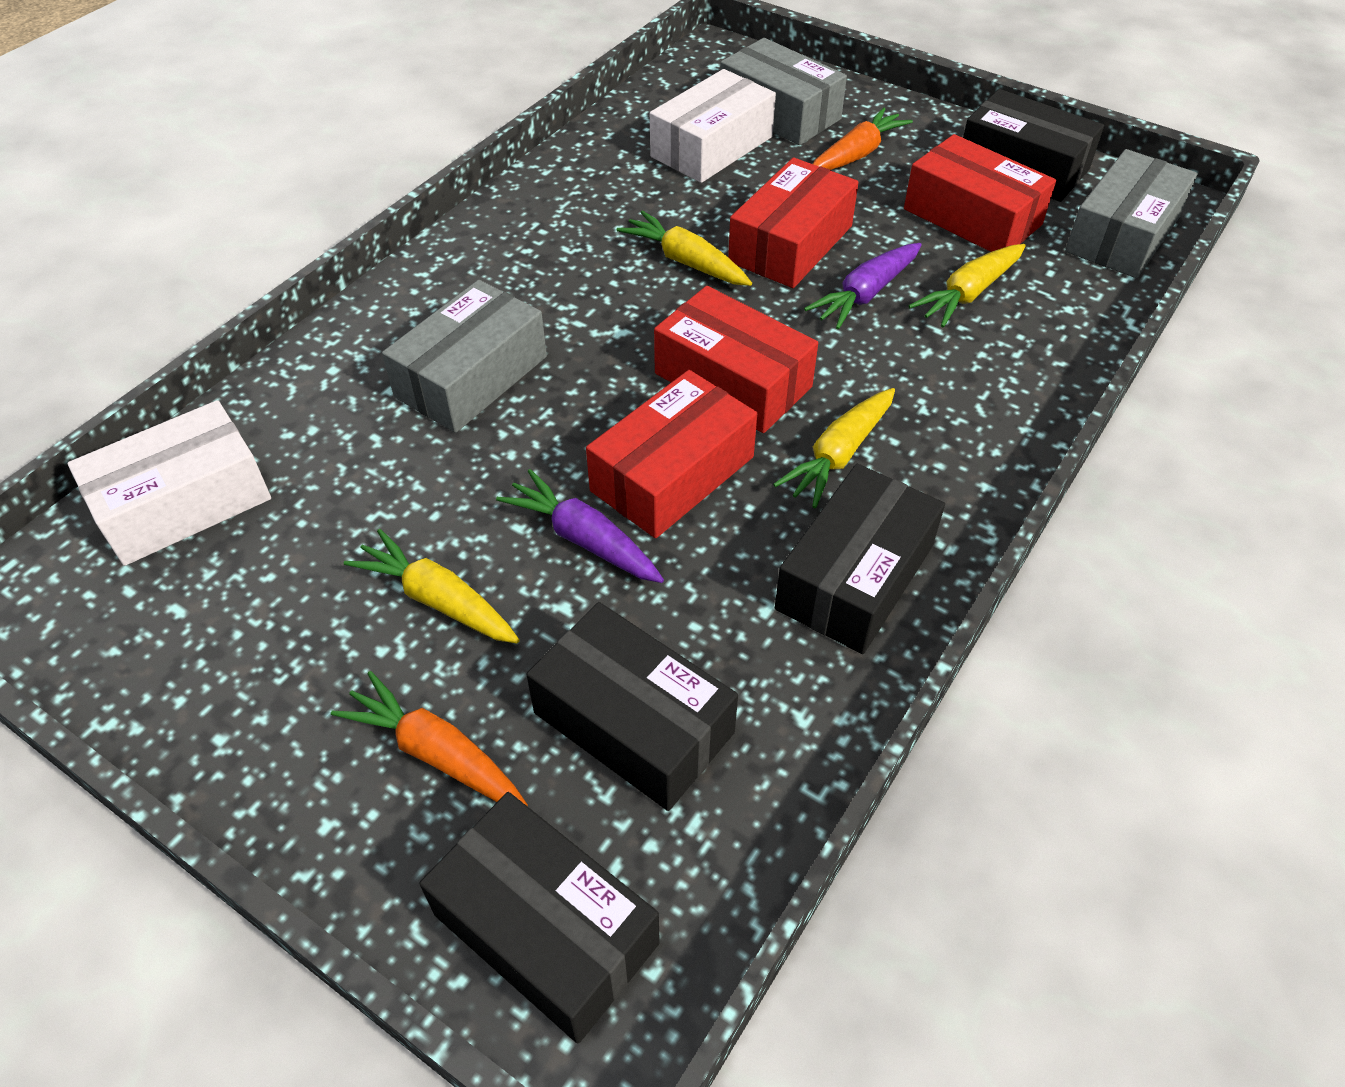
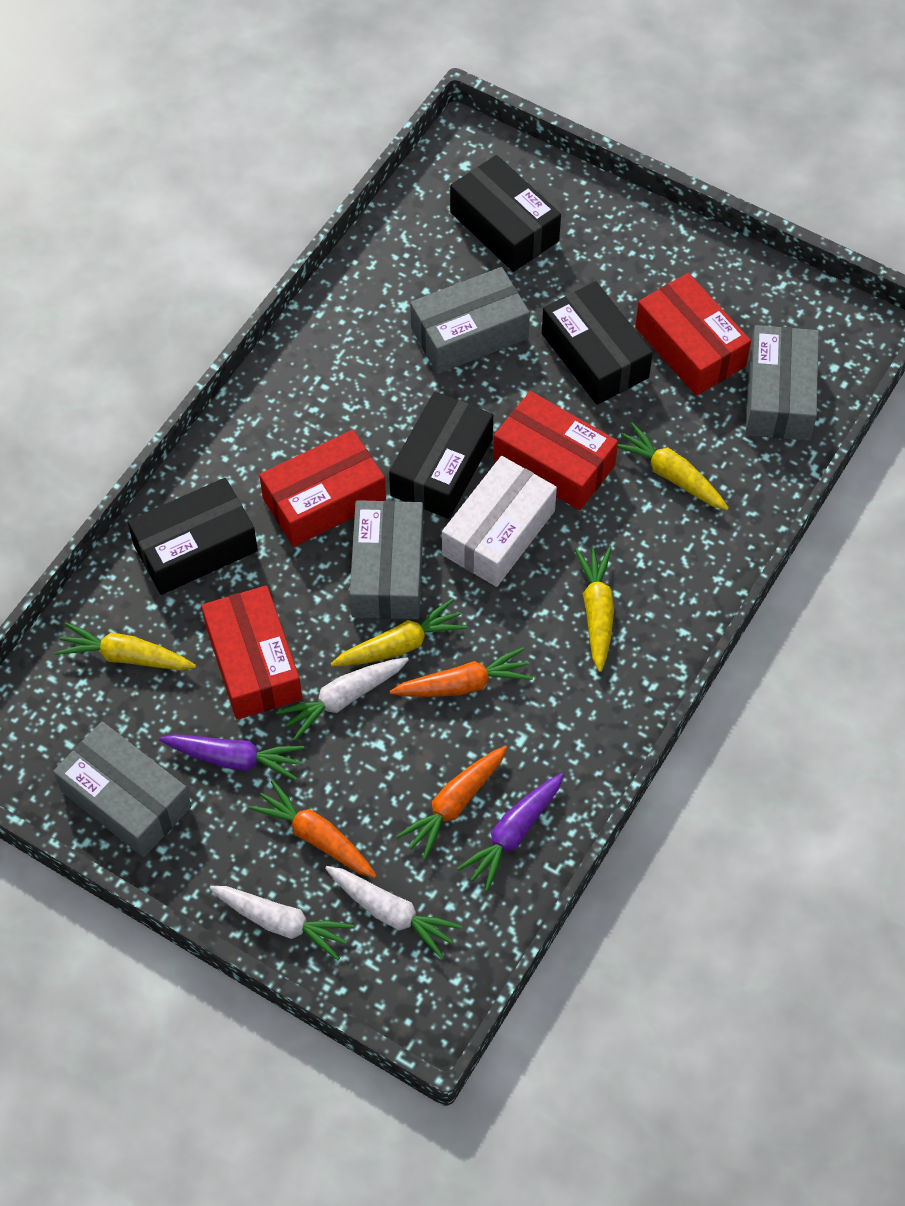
grey box: 3 -> 4
orange carrot: 2 -> 3
white box: 2 -> 1
white carrot: 0 -> 3

